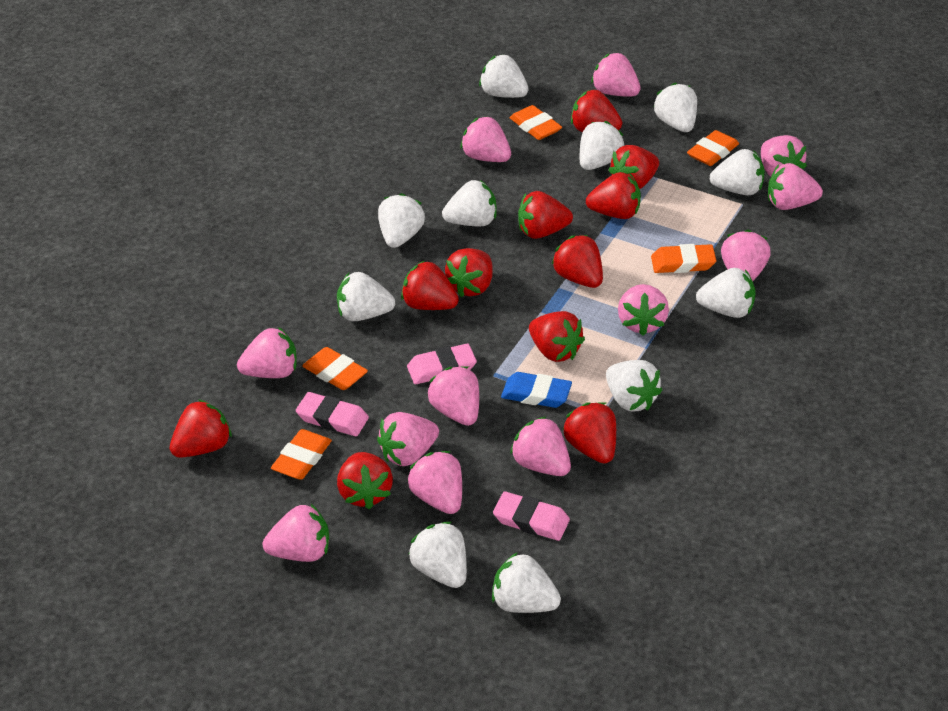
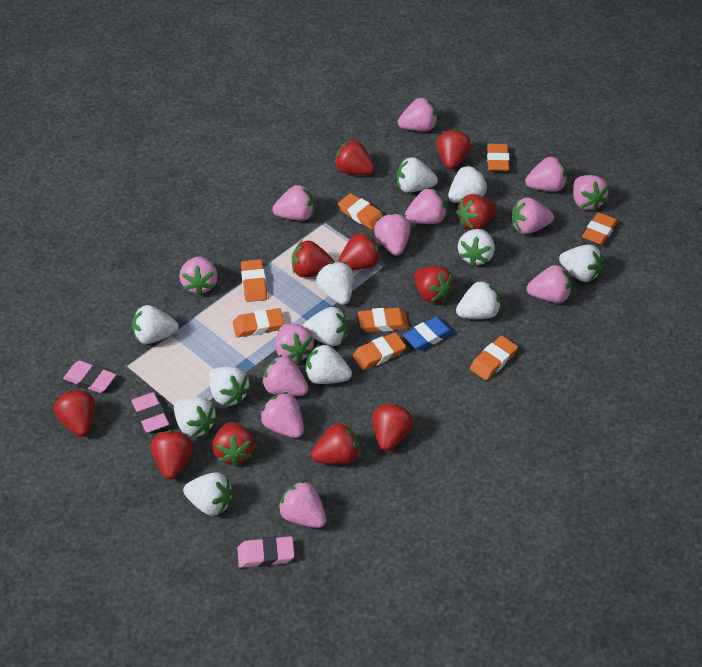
orange eraser: 5 -> 8
pink strawberry: 12 -> 13
white strawberry: 11 -> 12

